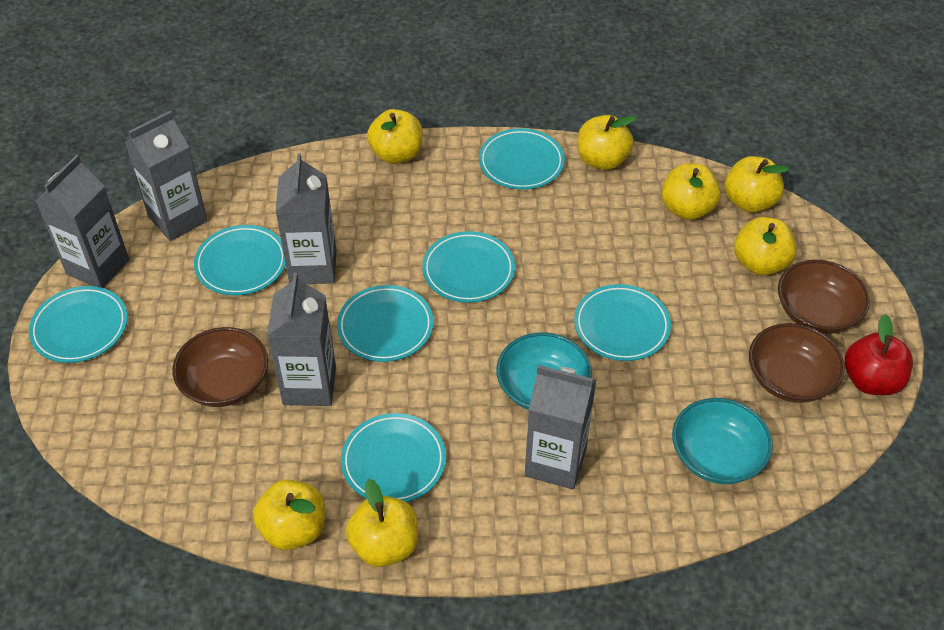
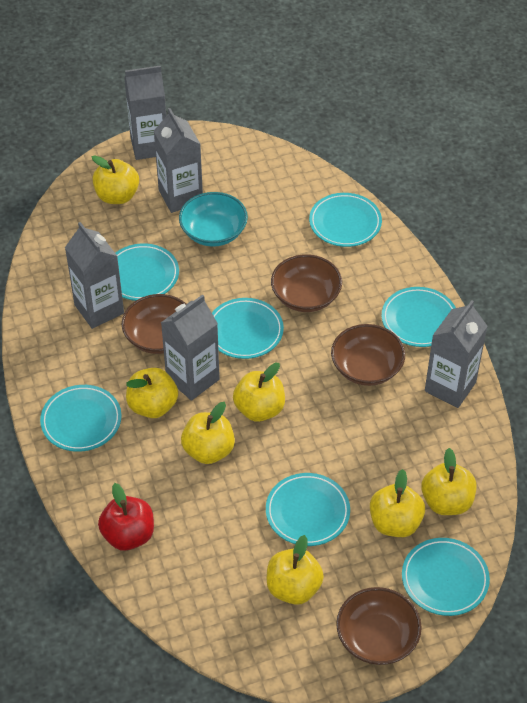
brown bowl: 3 -> 4
turquoise bowl: 2 -> 1

